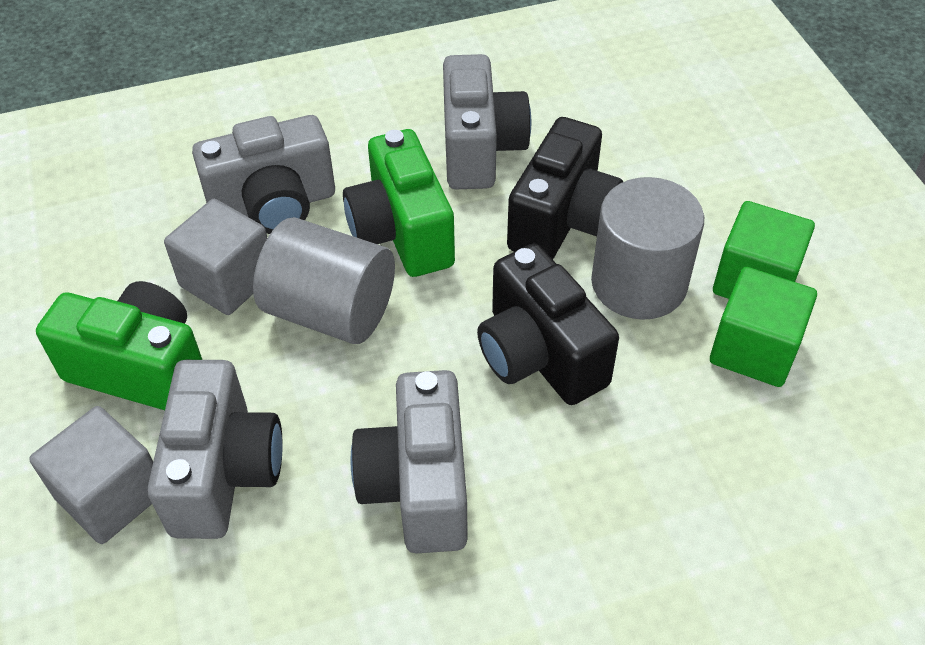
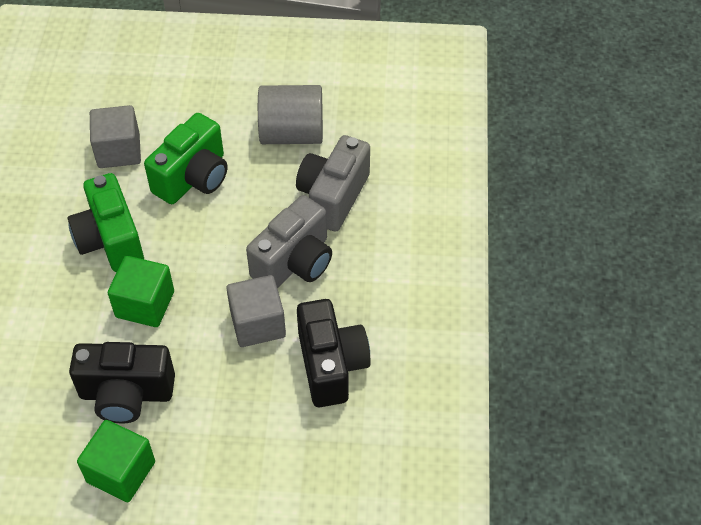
grey camera: 4 -> 2
grey cylinder: 2 -> 1

